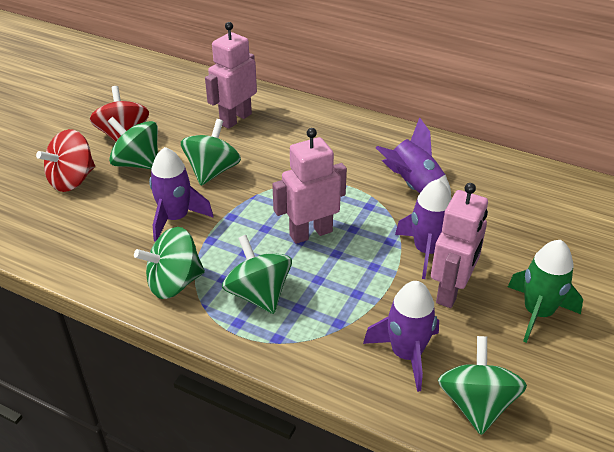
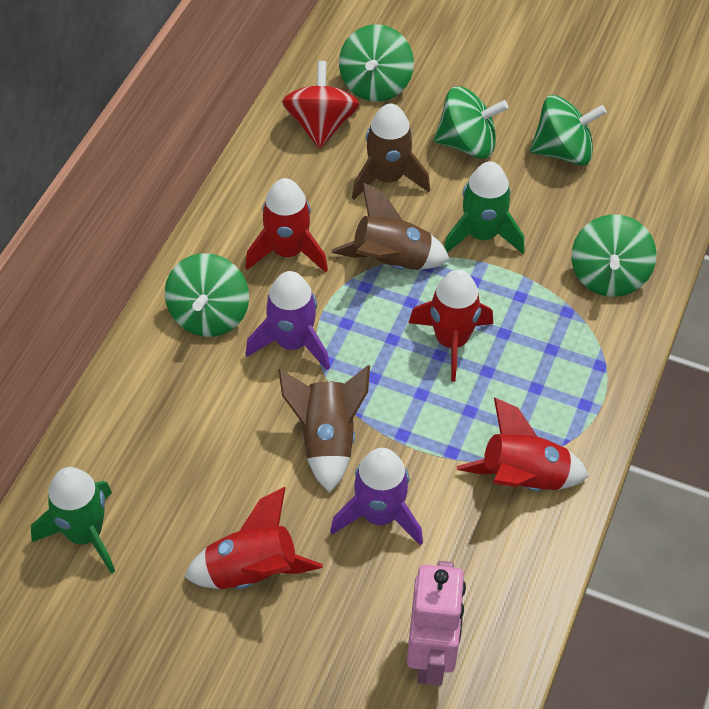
brown rocket: 0 -> 3
green rocket: 1 -> 2
pink robot: 3 -> 1
purple rocket: 4 -> 2
red rocket: 0 -> 4
red spinning top: 2 -> 1

